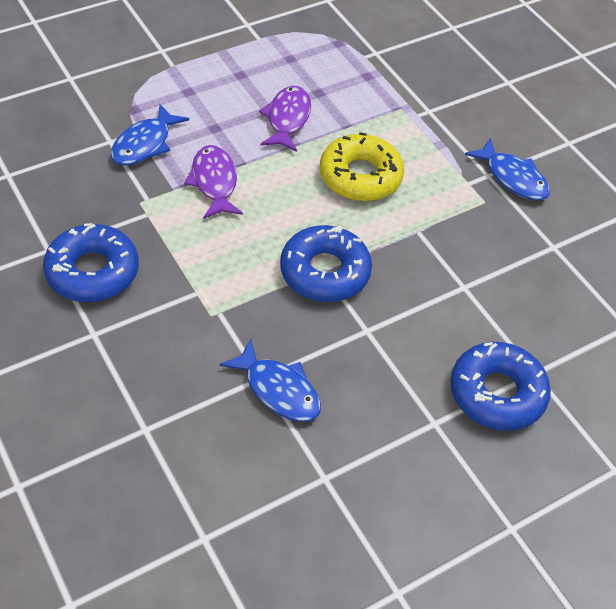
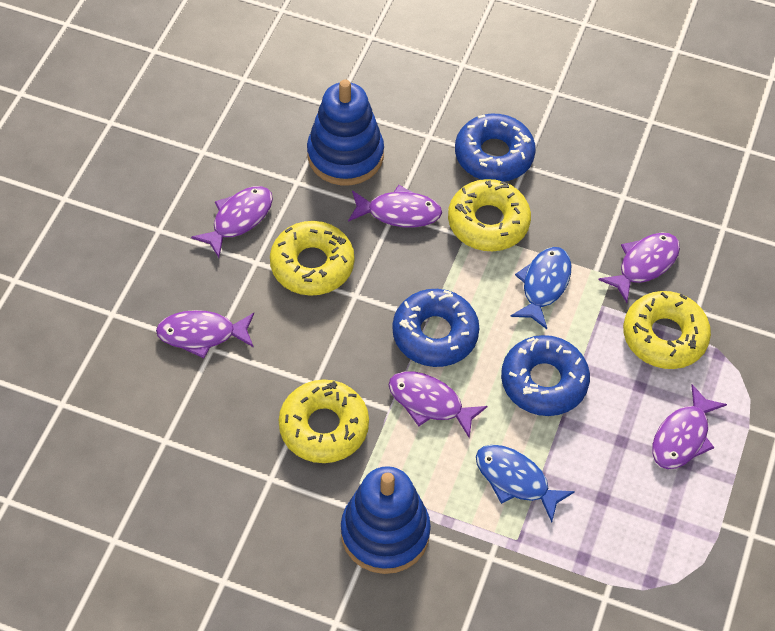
blue fish: 3 -> 2
blue stacking toy: 0 -> 2
purple fish: 2 -> 6
yellow donut: 1 -> 4

